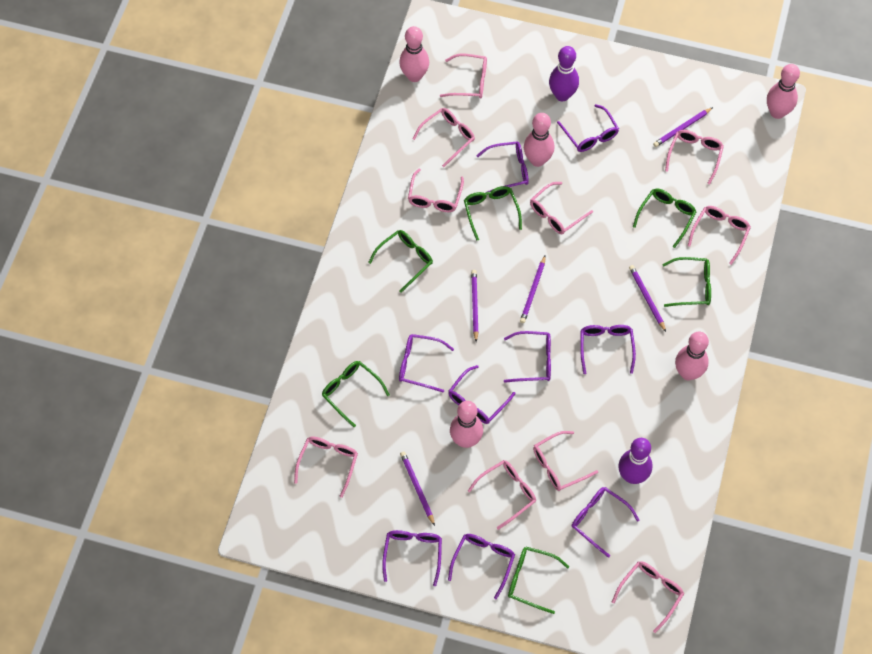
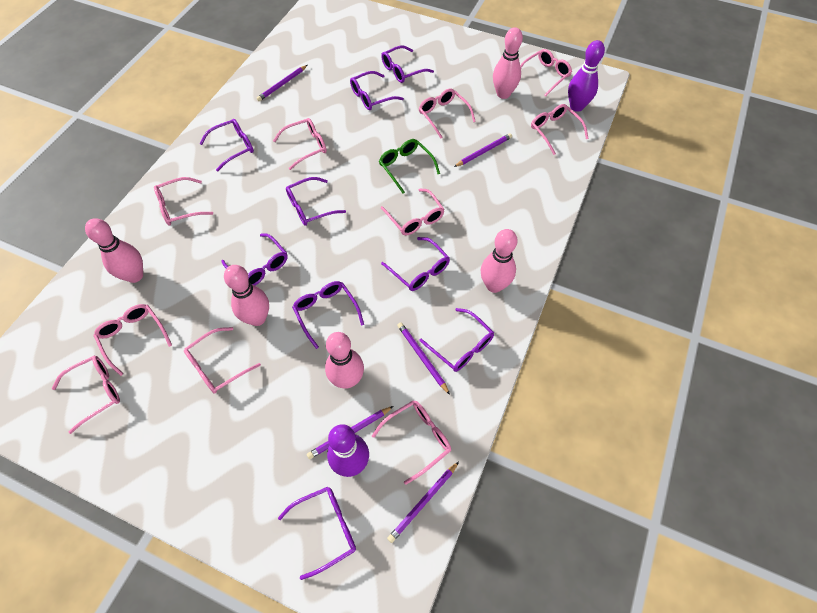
green glasses: 6 -> 1

